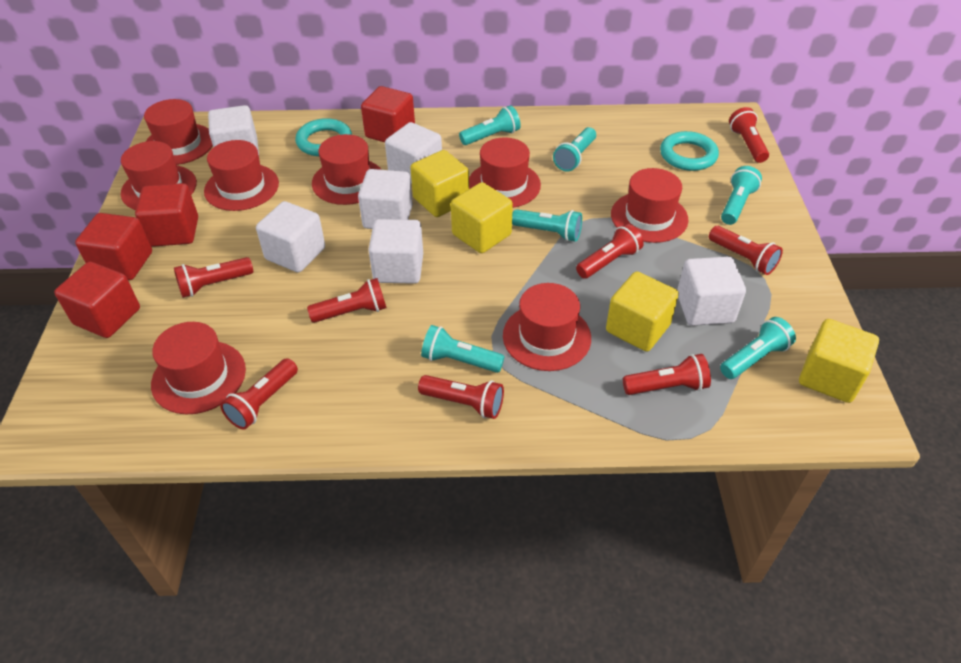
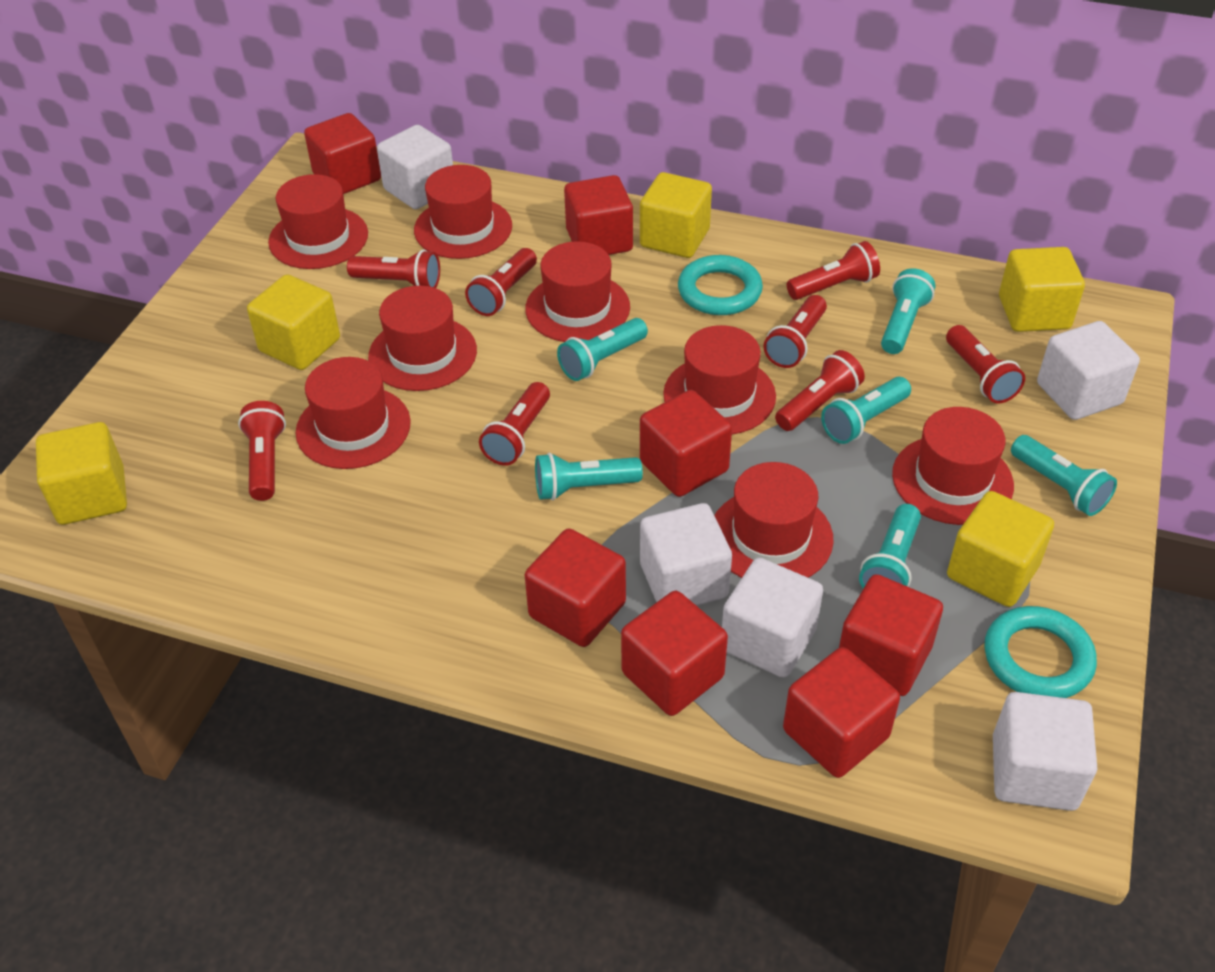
red cube: 4 -> 7
white cube: 6 -> 5
yellow cube: 4 -> 5

